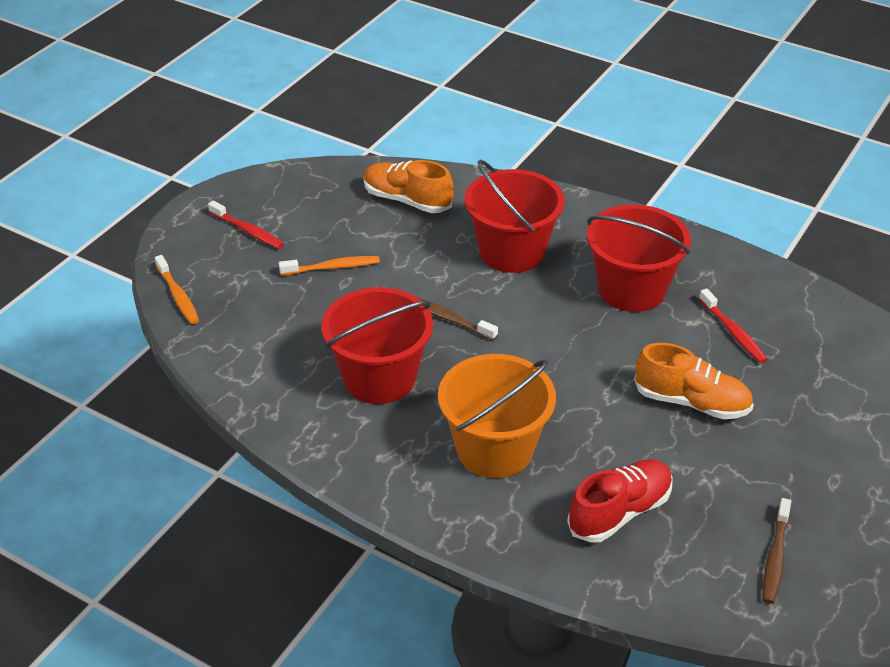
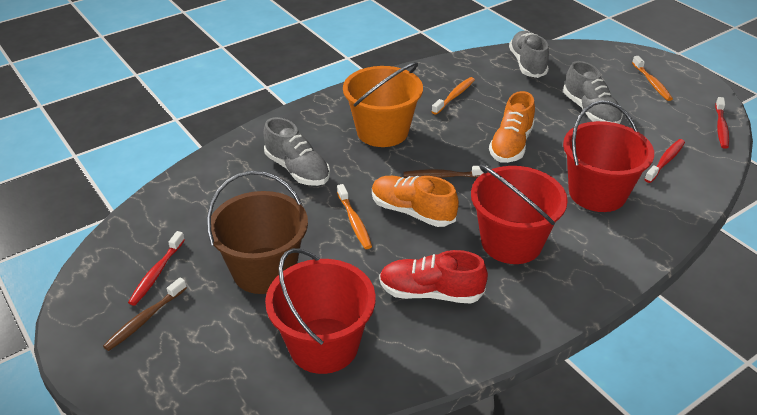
brown bucket: 0 -> 1
grey shoe: 0 -> 3
orange toothbrush: 2 -> 3
red toothbrush: 2 -> 3

